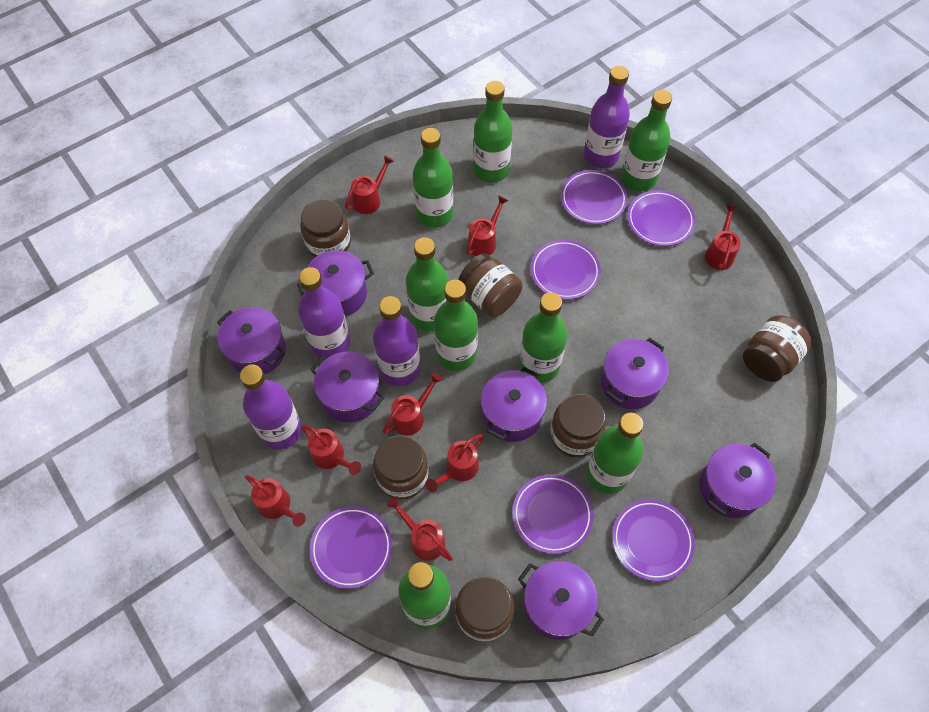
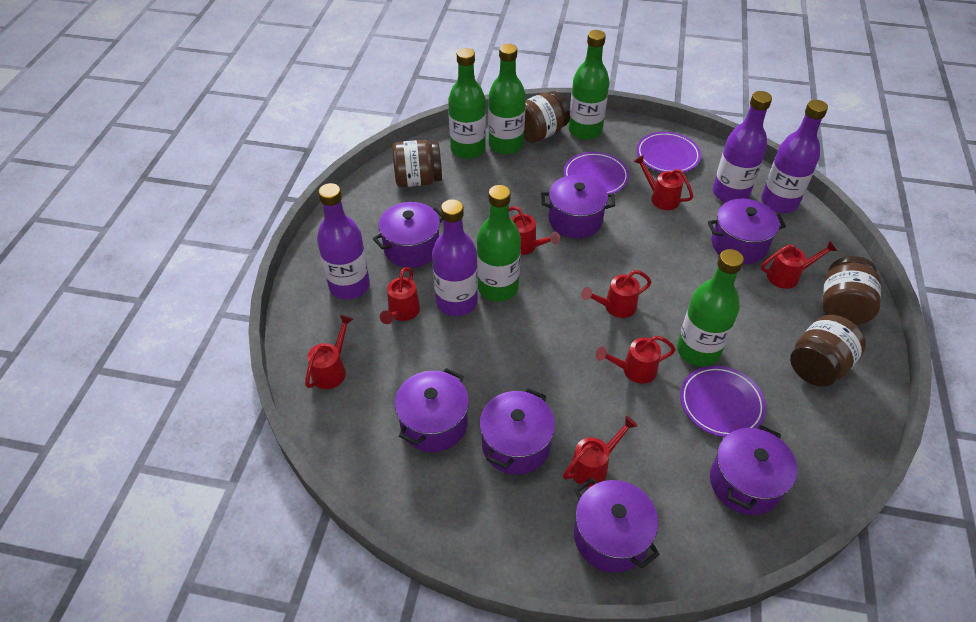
brown jar: 6 -> 4
green bottle: 8 -> 5
purple plate: 6 -> 3

